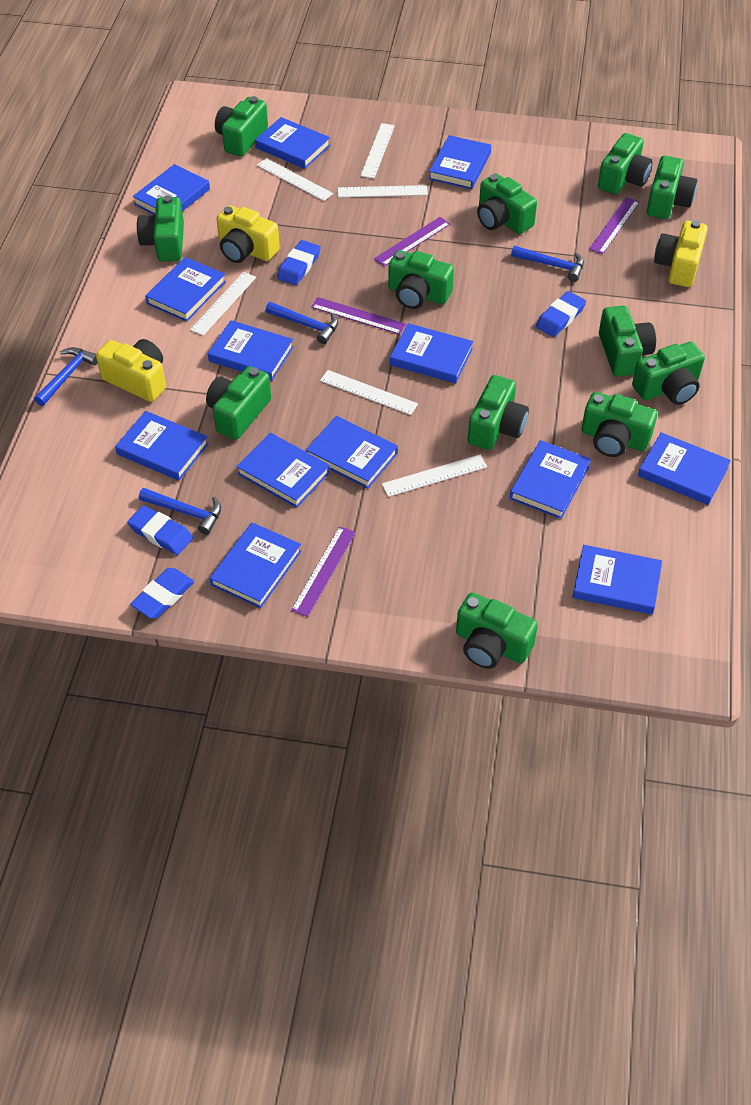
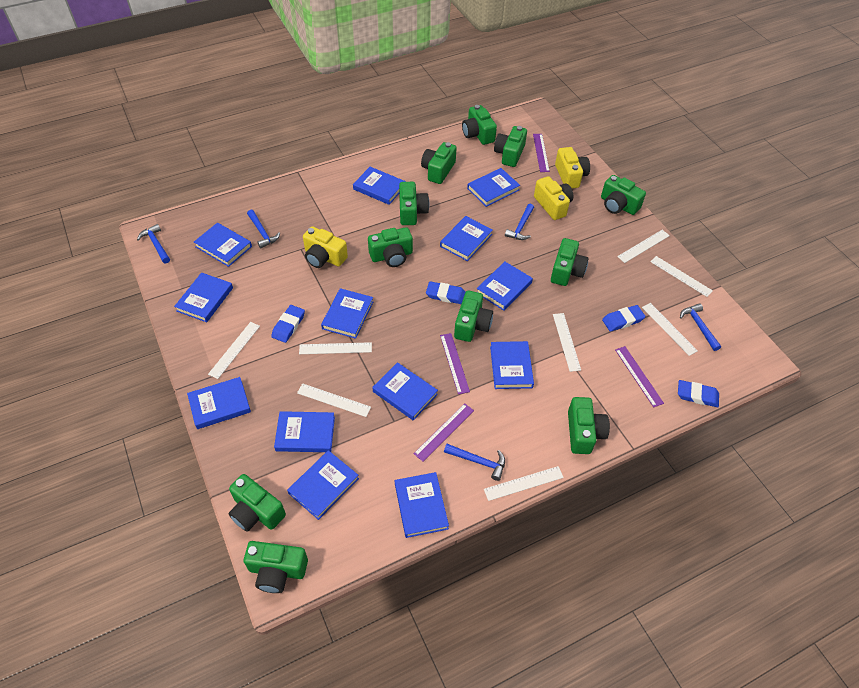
blue hammer: 4 -> 5
green camera: 12 -> 11
white ruler: 6 -> 8

